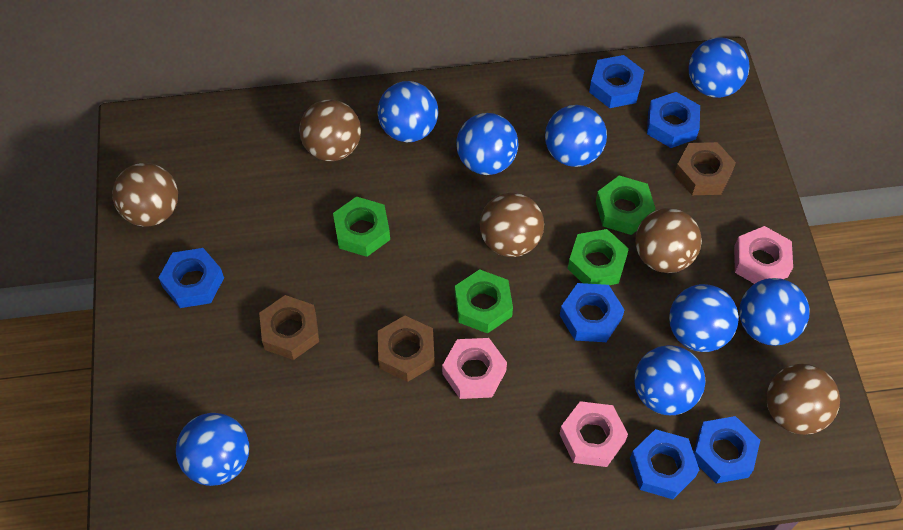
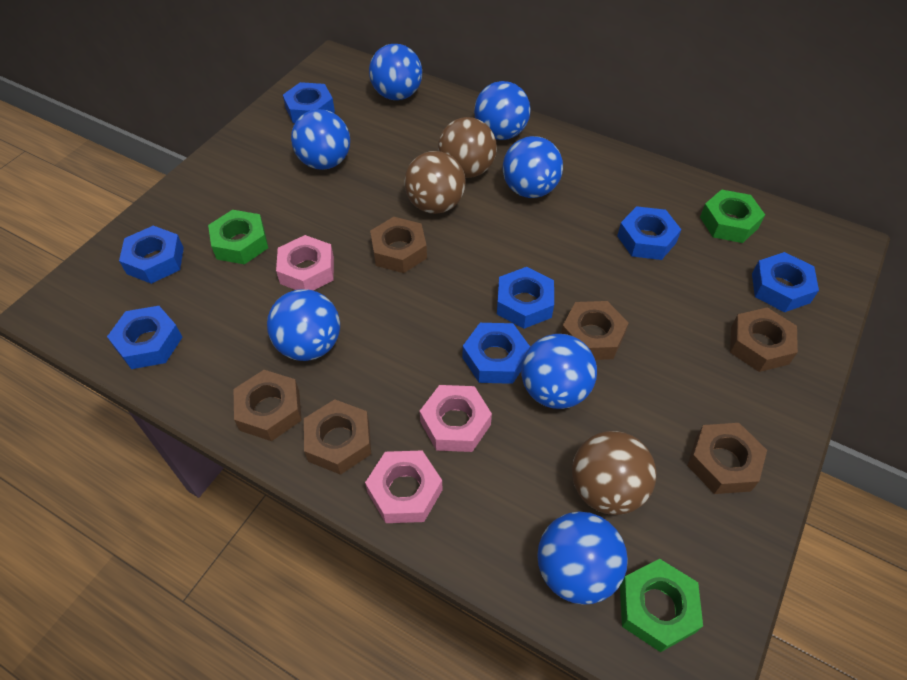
blue ball: 8 -> 7
blue nut: 6 -> 7
brown ball: 5 -> 3
brown nut: 3 -> 6
green nut: 4 -> 3

